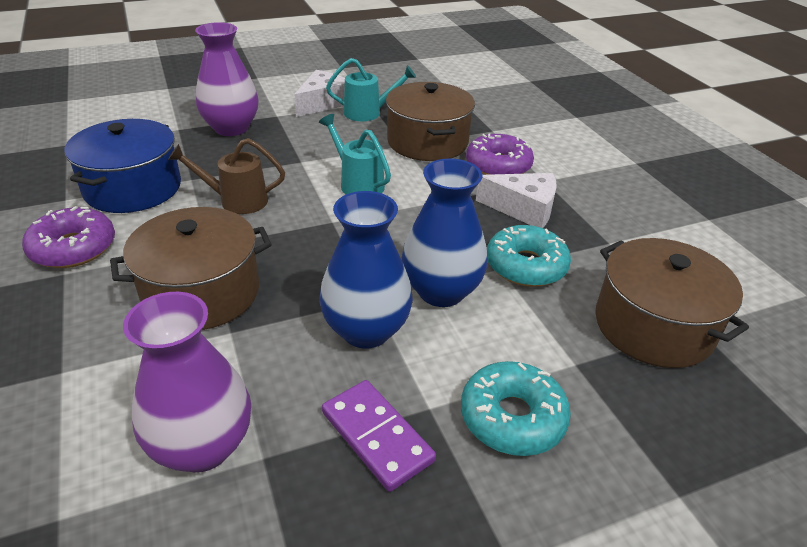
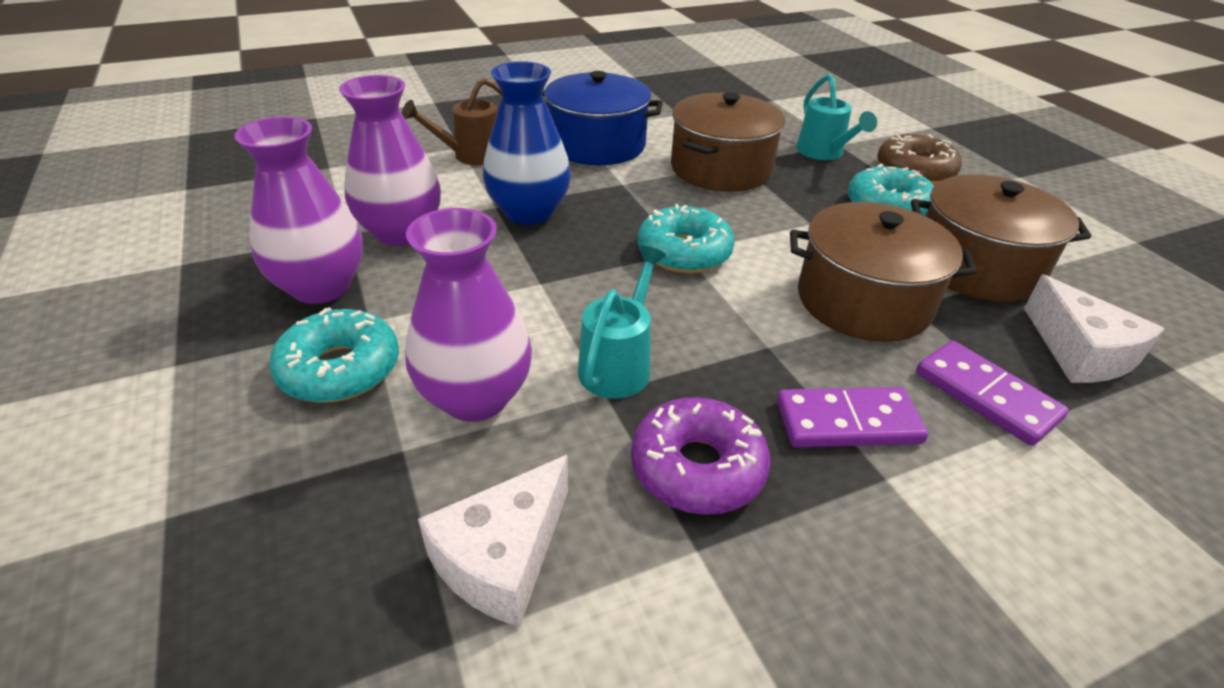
blue vase: 2 -> 1
brown donut: 0 -> 1
purple domino: 1 -> 2
purple donut: 2 -> 1
purple vase: 2 -> 3
turquoise donut: 2 -> 3

